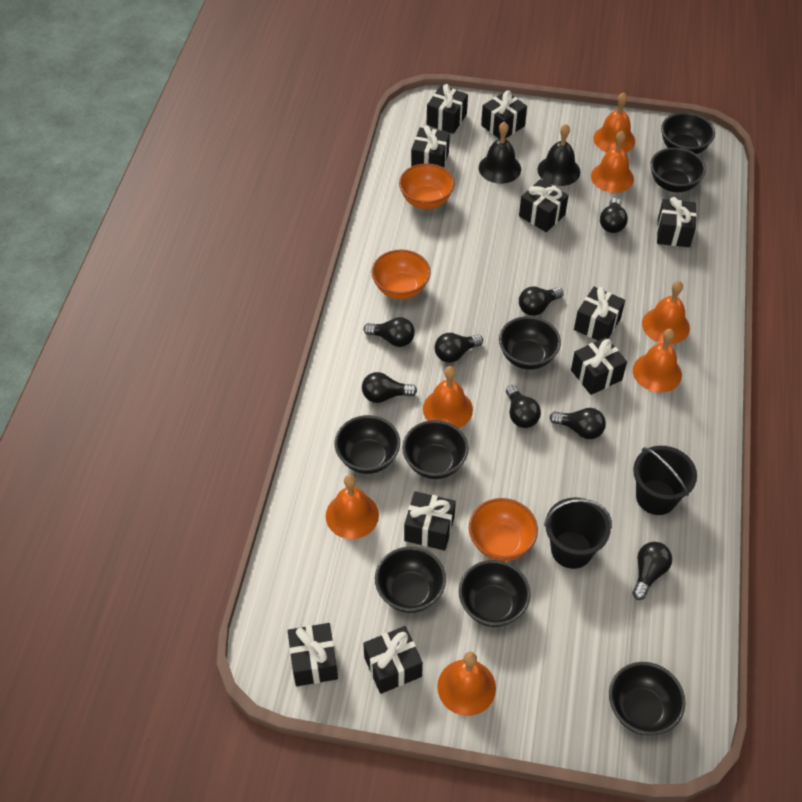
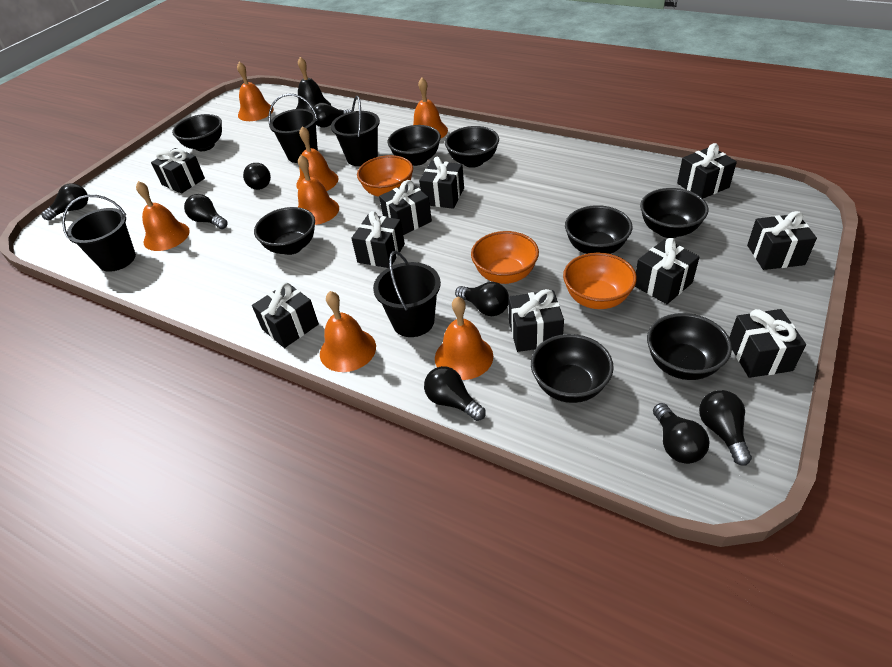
black bell: 2 -> 1
black bucket: 2 -> 4

